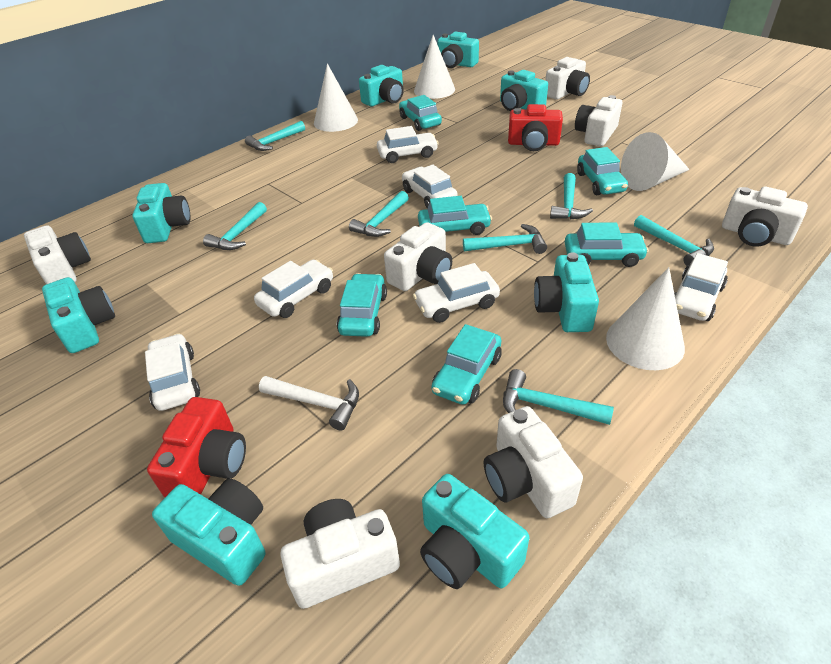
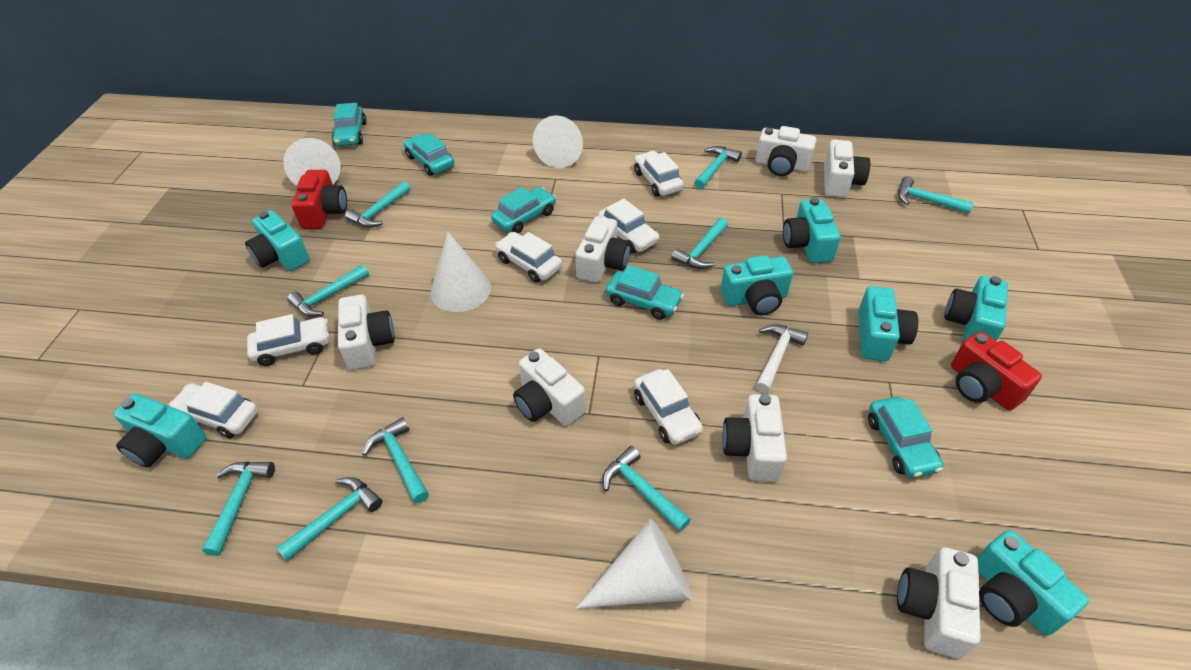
turquoise camera: 8 -> 7
turquoise car: 6 -> 5
turquoise hammer: 7 -> 9

